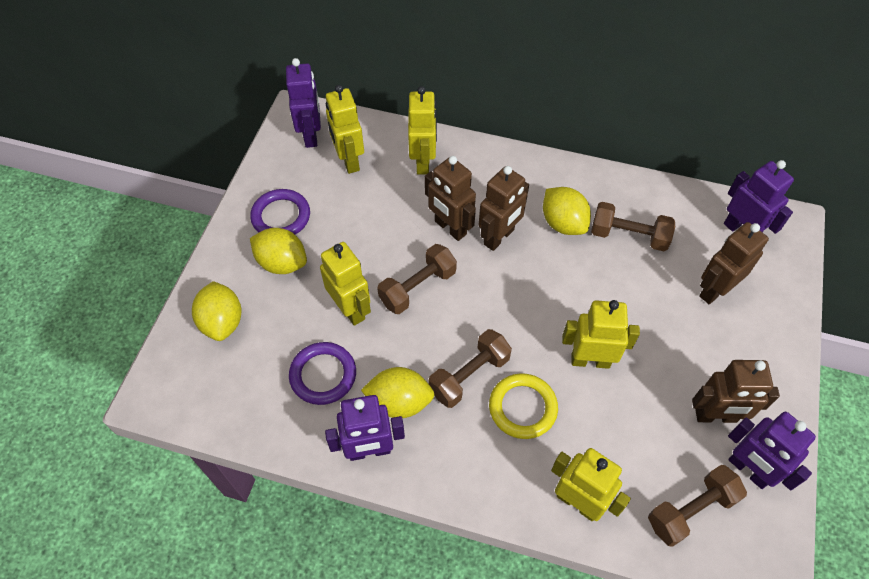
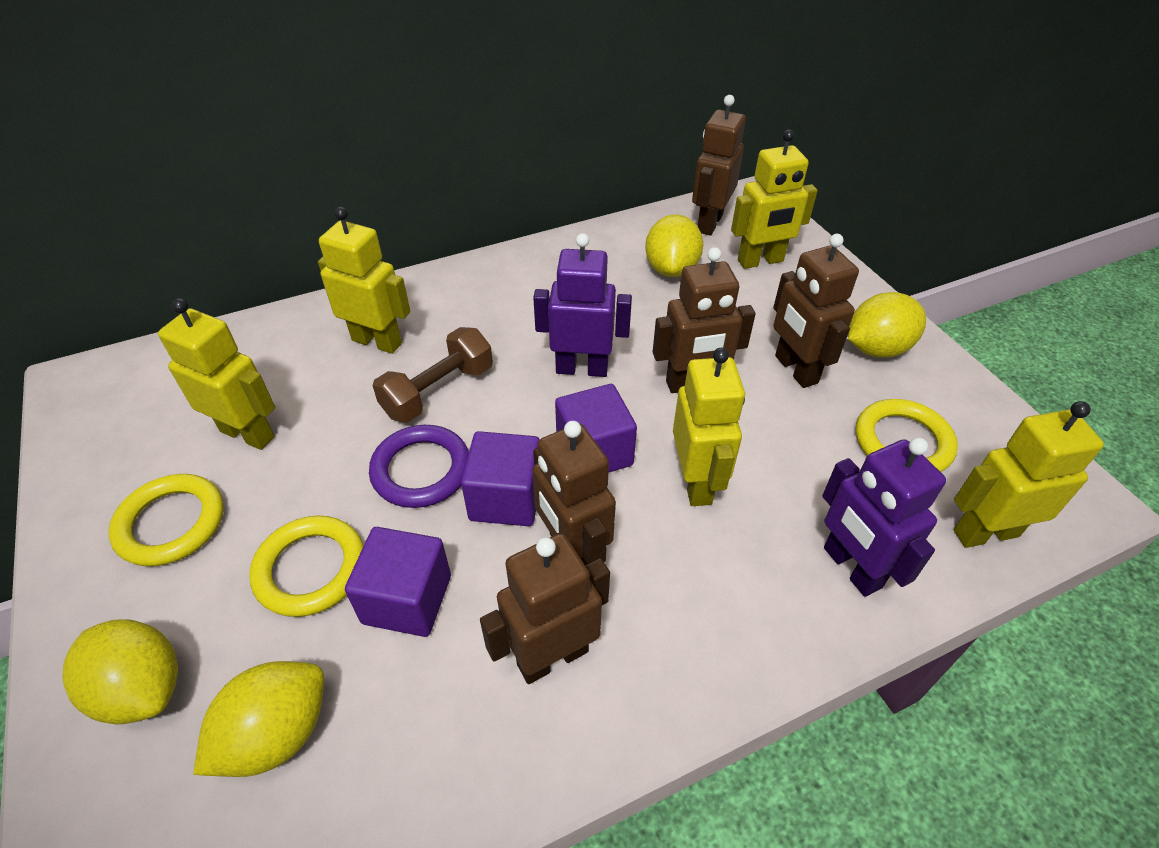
brown dumbbell: 4 -> 1
brown robot: 4 -> 5
purple cube: 0 -> 3
purple ring: 2 -> 1
purple robot: 4 -> 2
yellow ring: 1 -> 3

